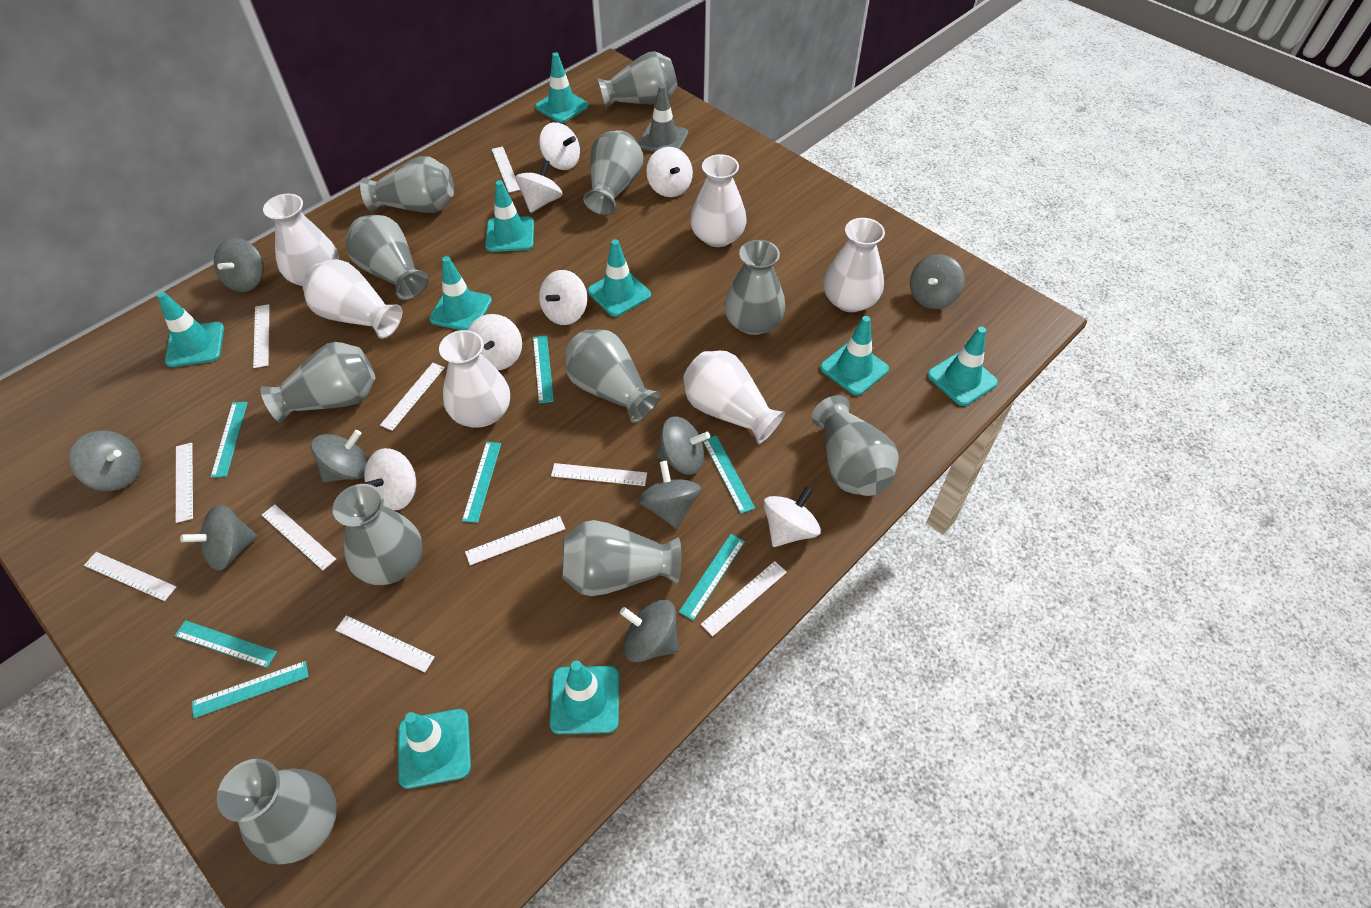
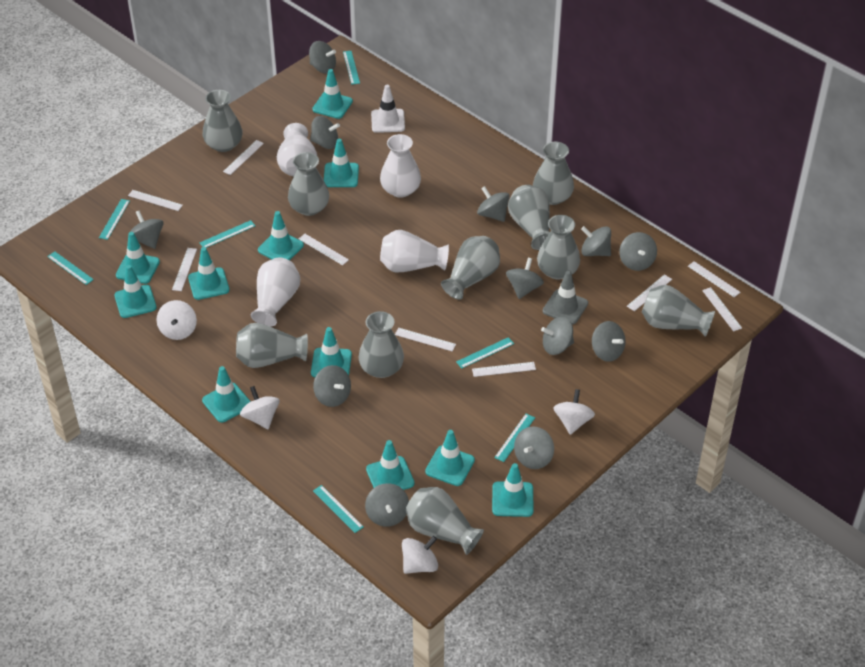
grey spinning top: 8 -> 12
grey vase: 11 -> 10
turquoise traffic cone: 9 -> 11
white ruler: 10 -> 9
white spinning top: 7 -> 4
white traffic cone: 0 -> 1
white vase: 6 -> 4

